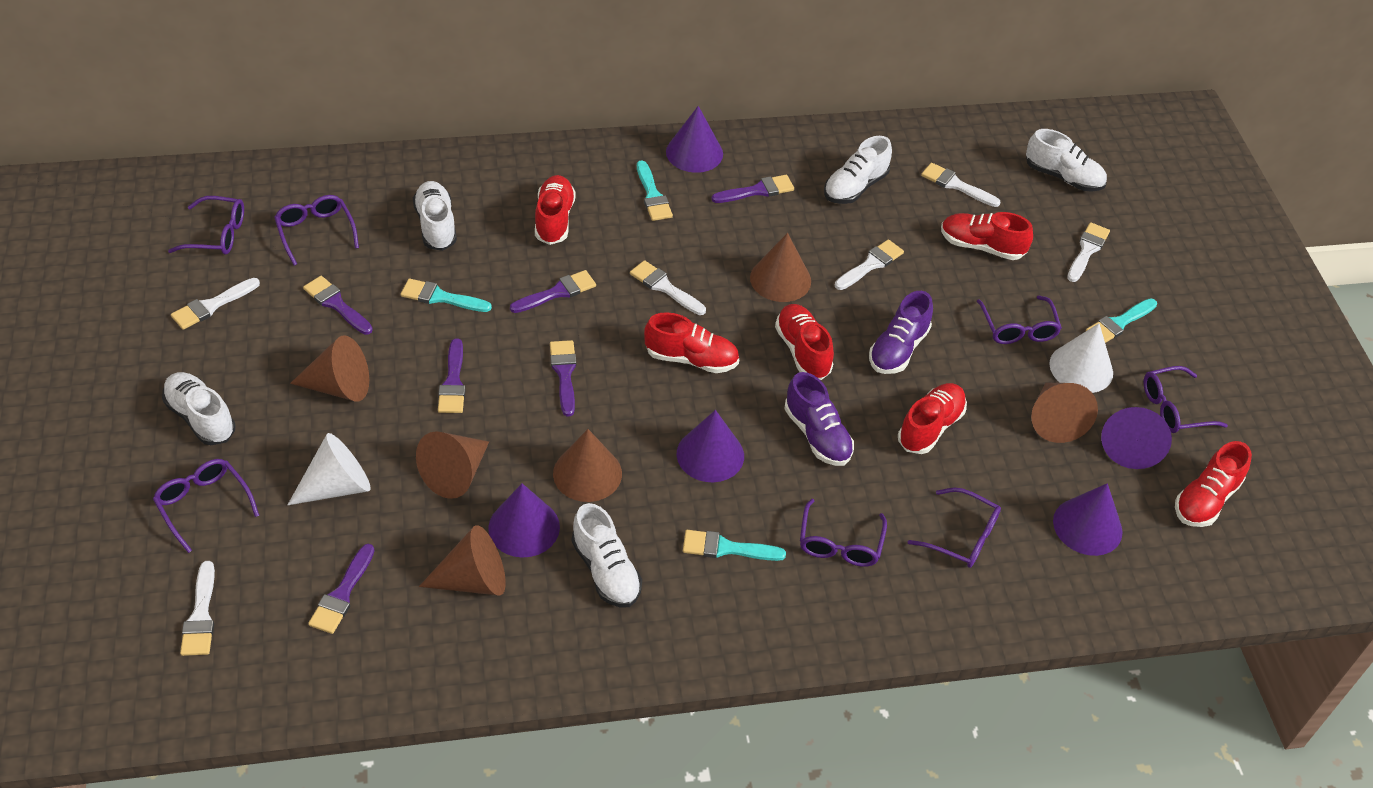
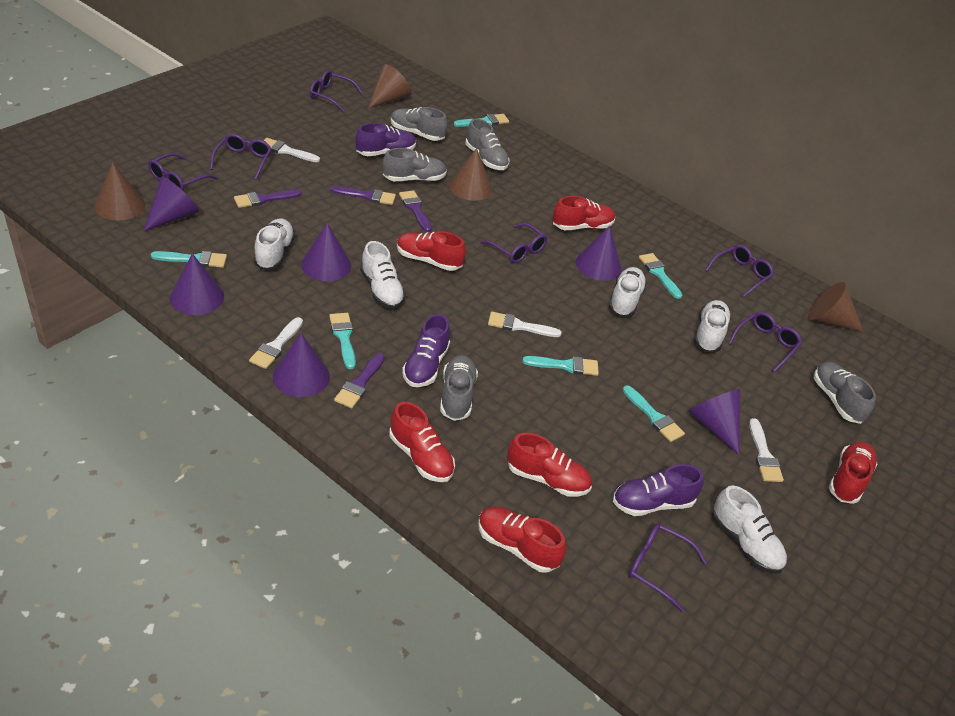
brown cone: 6 -> 4
grey shoe: 0 -> 5
purple brush: 6 -> 4
purple cone: 5 -> 6
purple shoe: 2 -> 3
turquoise brush: 4 -> 6
white brush: 6 -> 4
white cone: 2 -> 0

